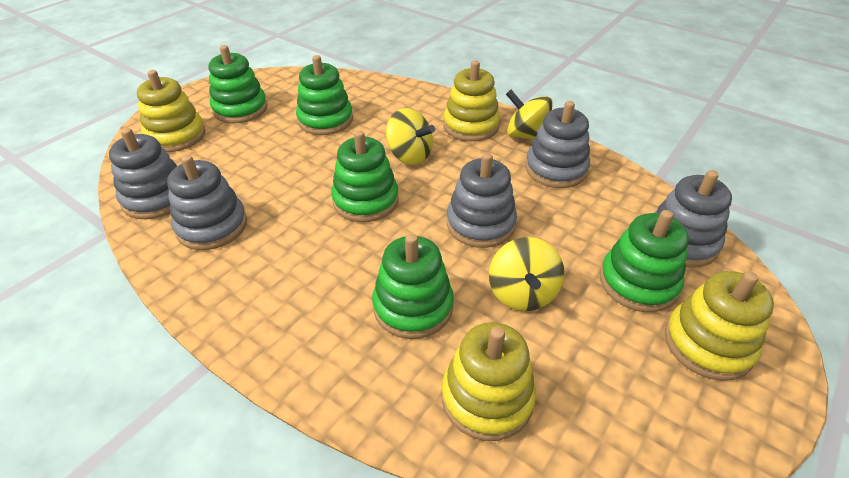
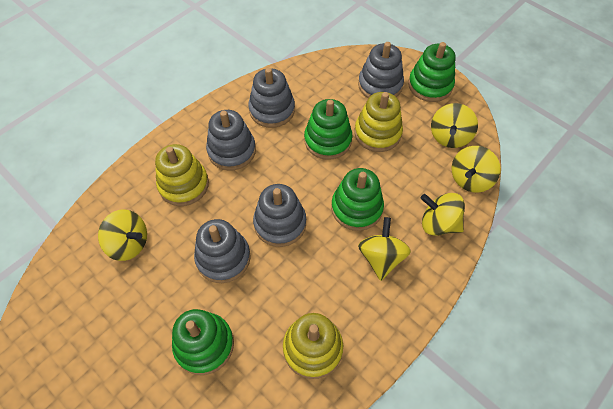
green stacking toy: 5 -> 4
yellow spinning top: 3 -> 5
yellow stacking toy: 4 -> 3

